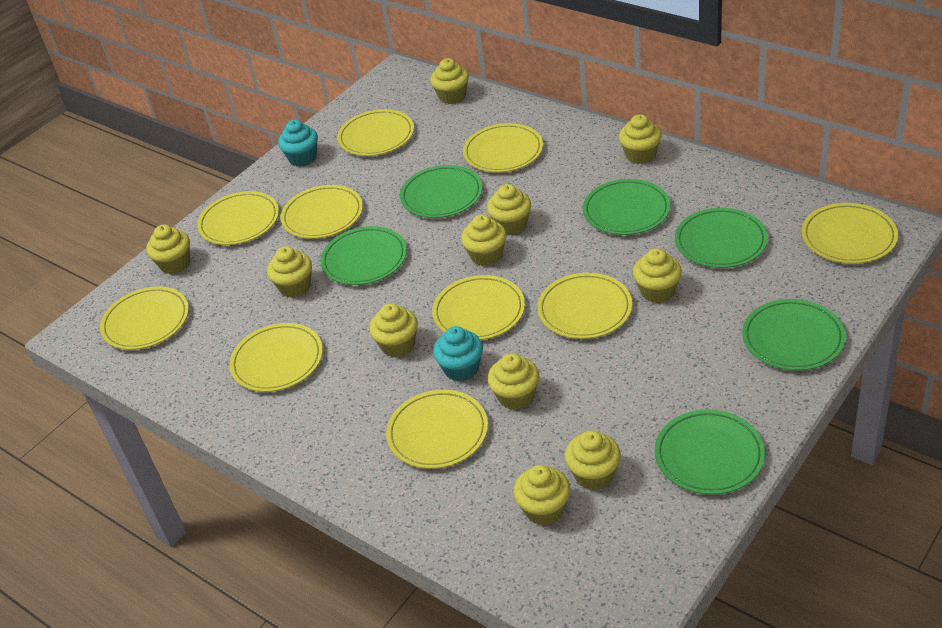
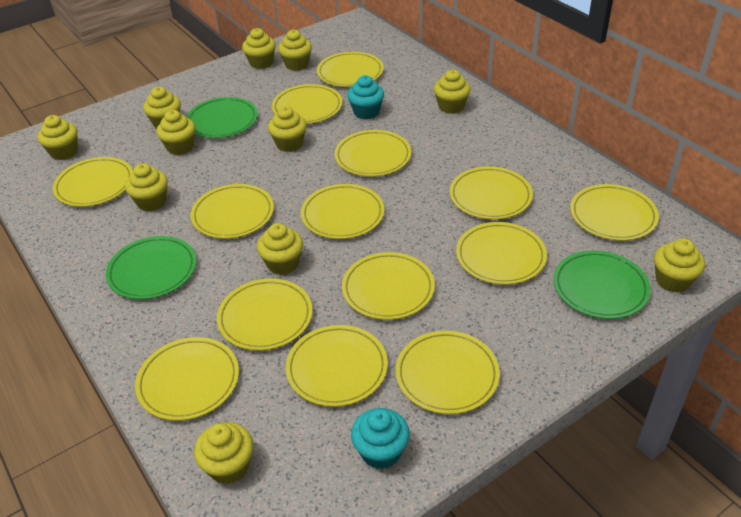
green plate: 6 -> 3
yellow plate: 10 -> 14

